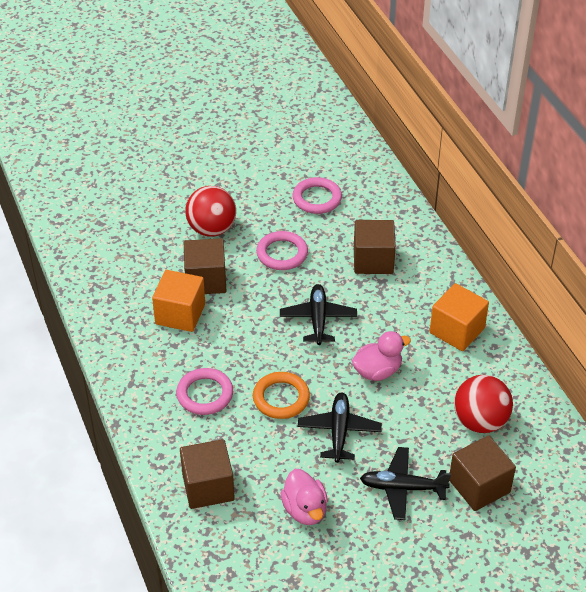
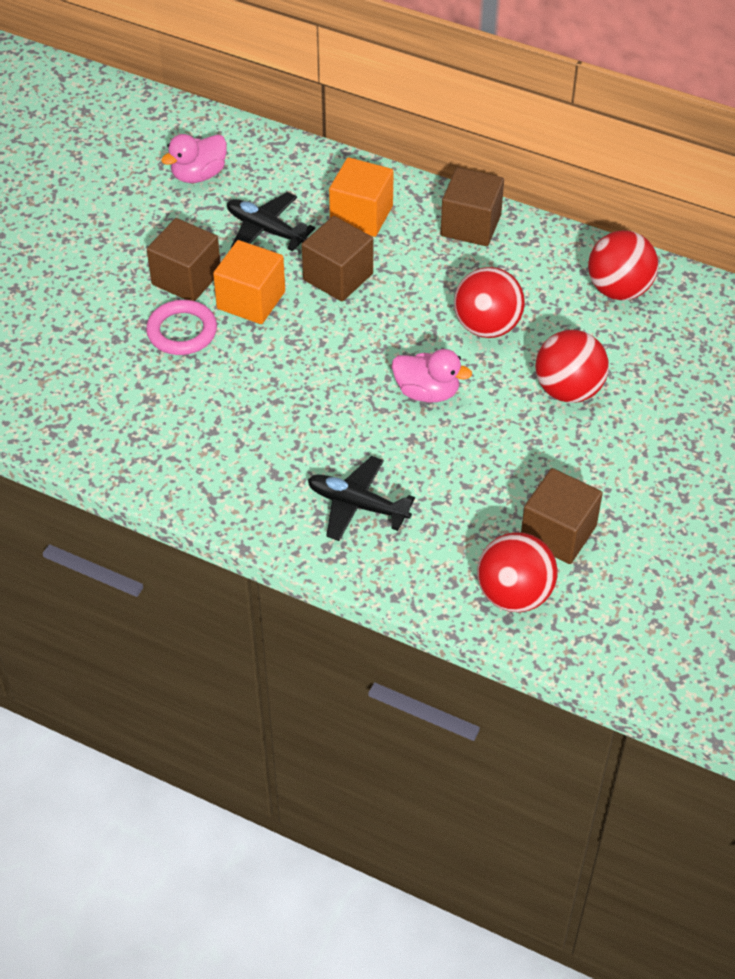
black plane: 3 -> 2
orange ring: 1 -> 0
pink ring: 3 -> 1
red ball: 2 -> 4

